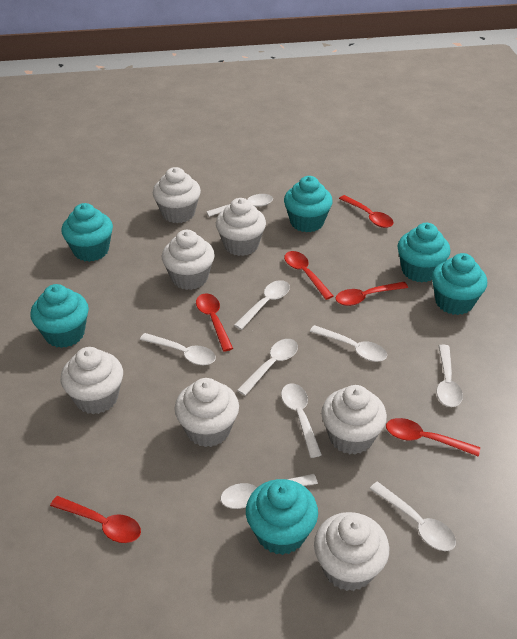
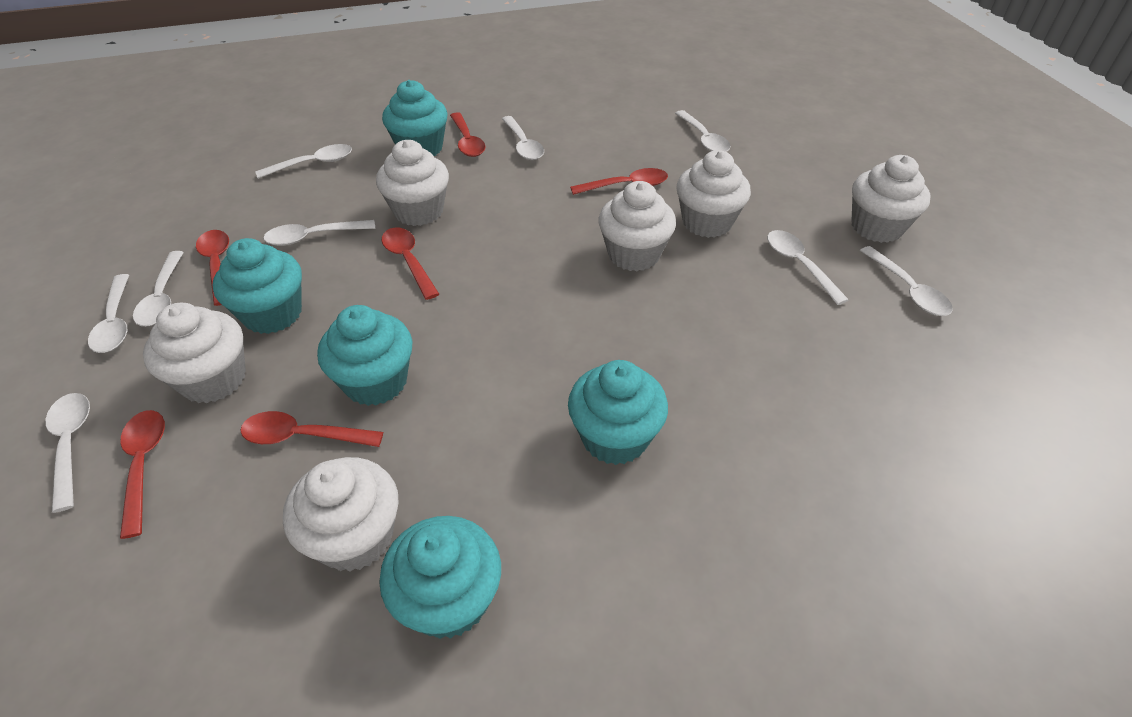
turquoise cupcake: 6 -> 5
white cupcake: 7 -> 6

